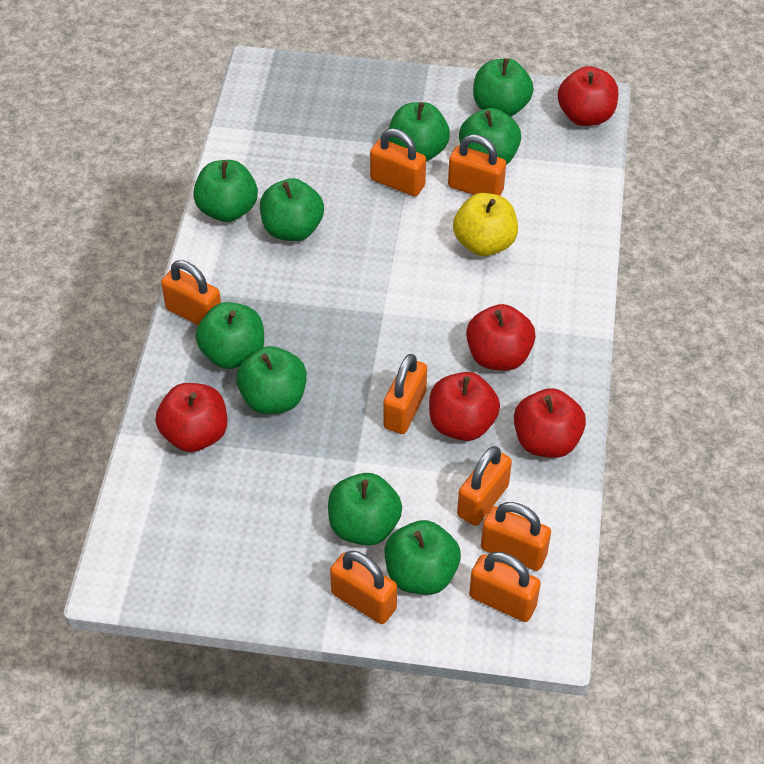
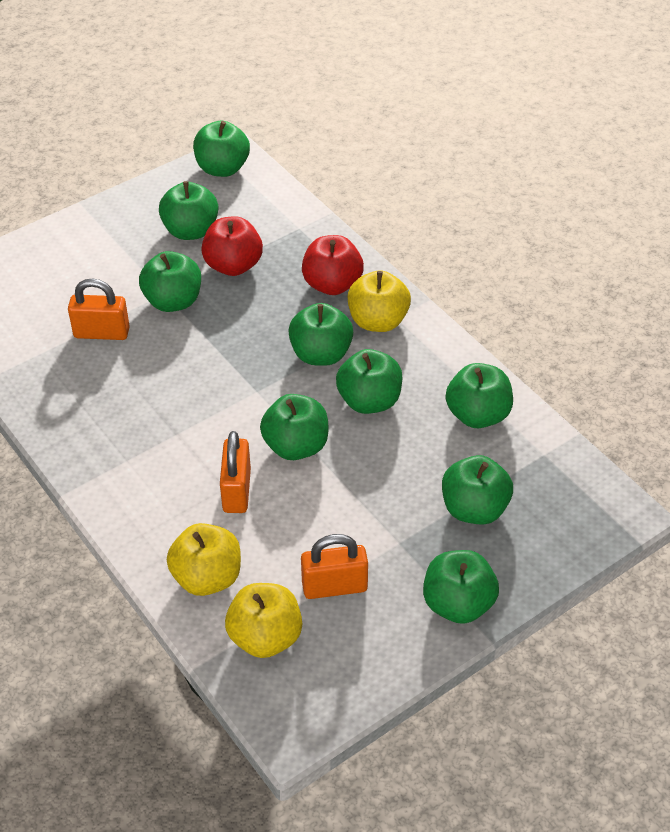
orange padlock: 8 -> 3
red apple: 5 -> 2
yellow apple: 1 -> 3

